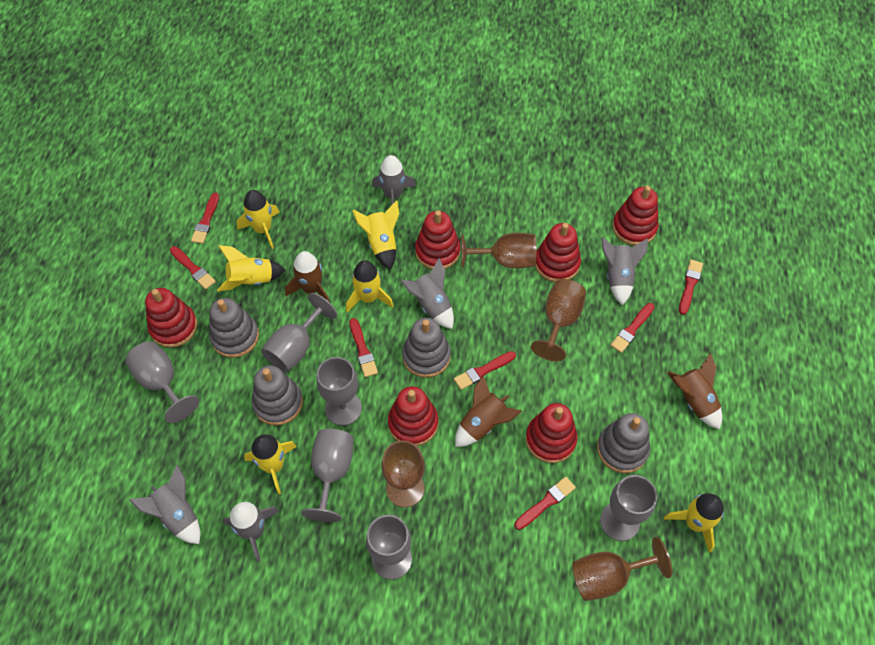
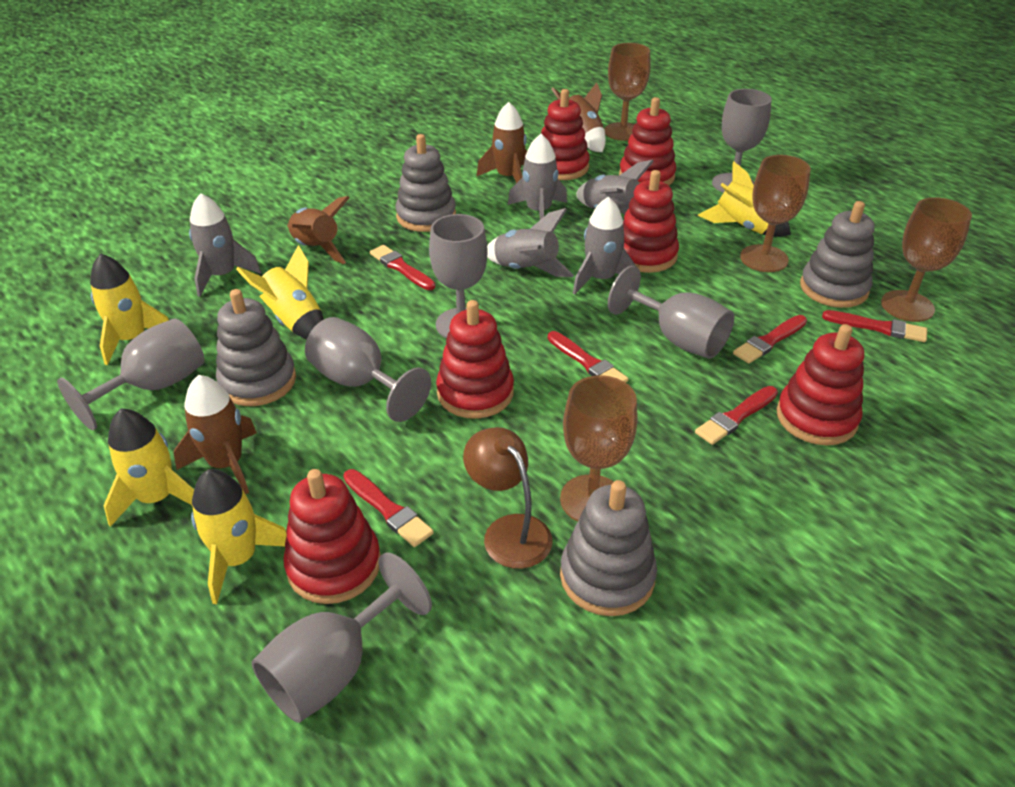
brown lamp: 0 -> 1
brown rocket: 3 -> 4
red brush: 7 -> 6
yellow rocket: 6 -> 5

